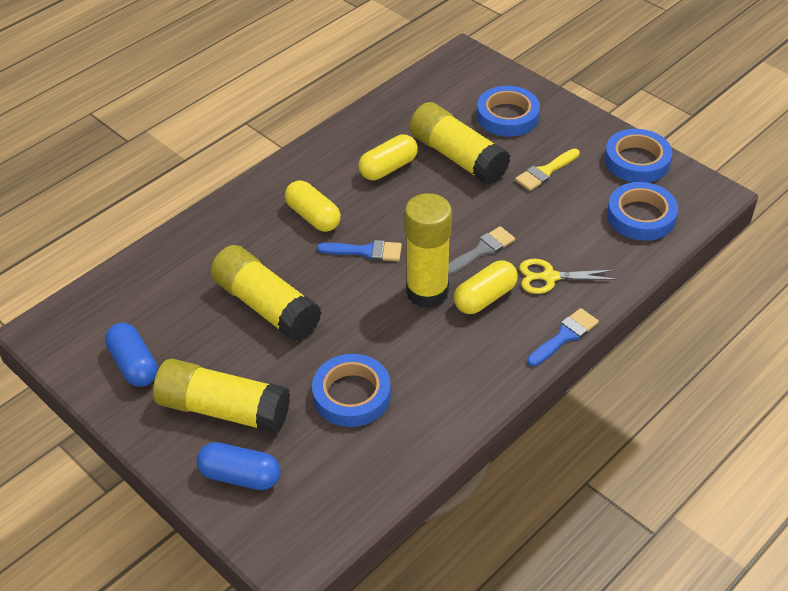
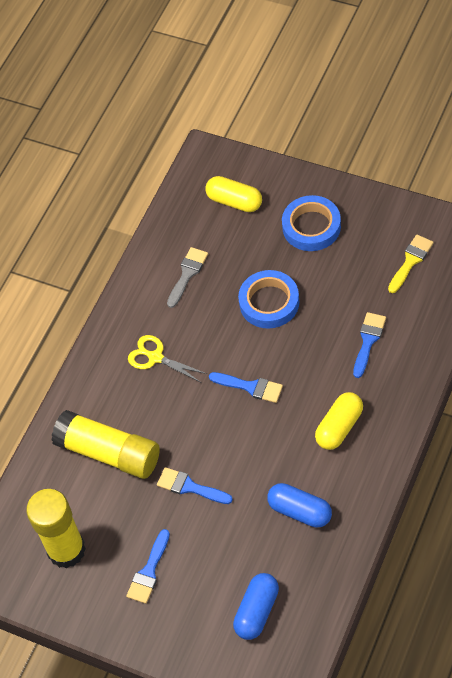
blue brush: 2 -> 4
blue tape: 4 -> 2
yellow capsule: 3 -> 2
yellow glue stick: 4 -> 2

